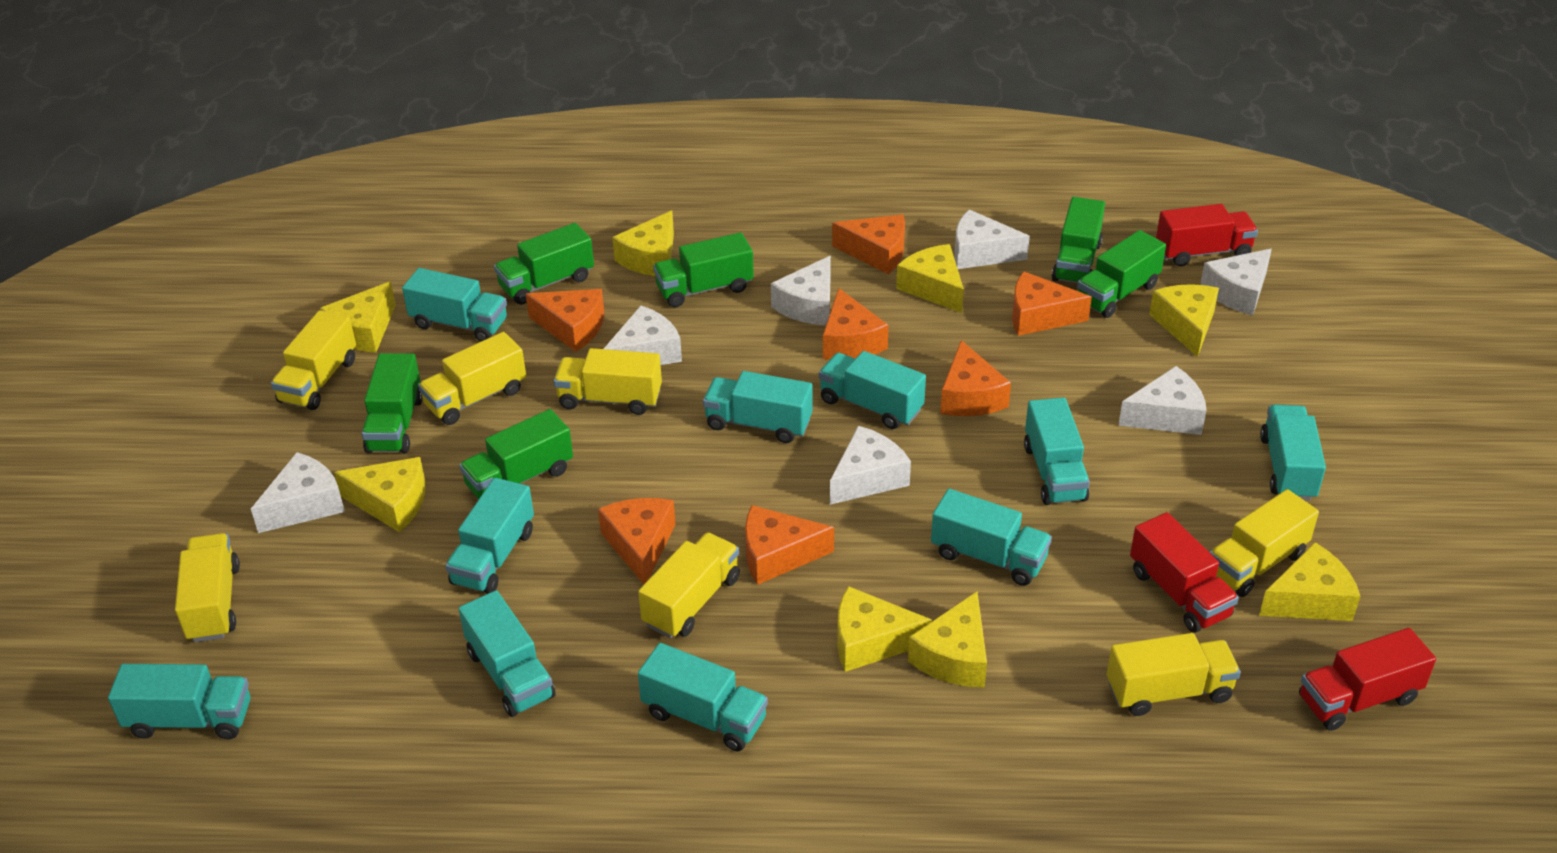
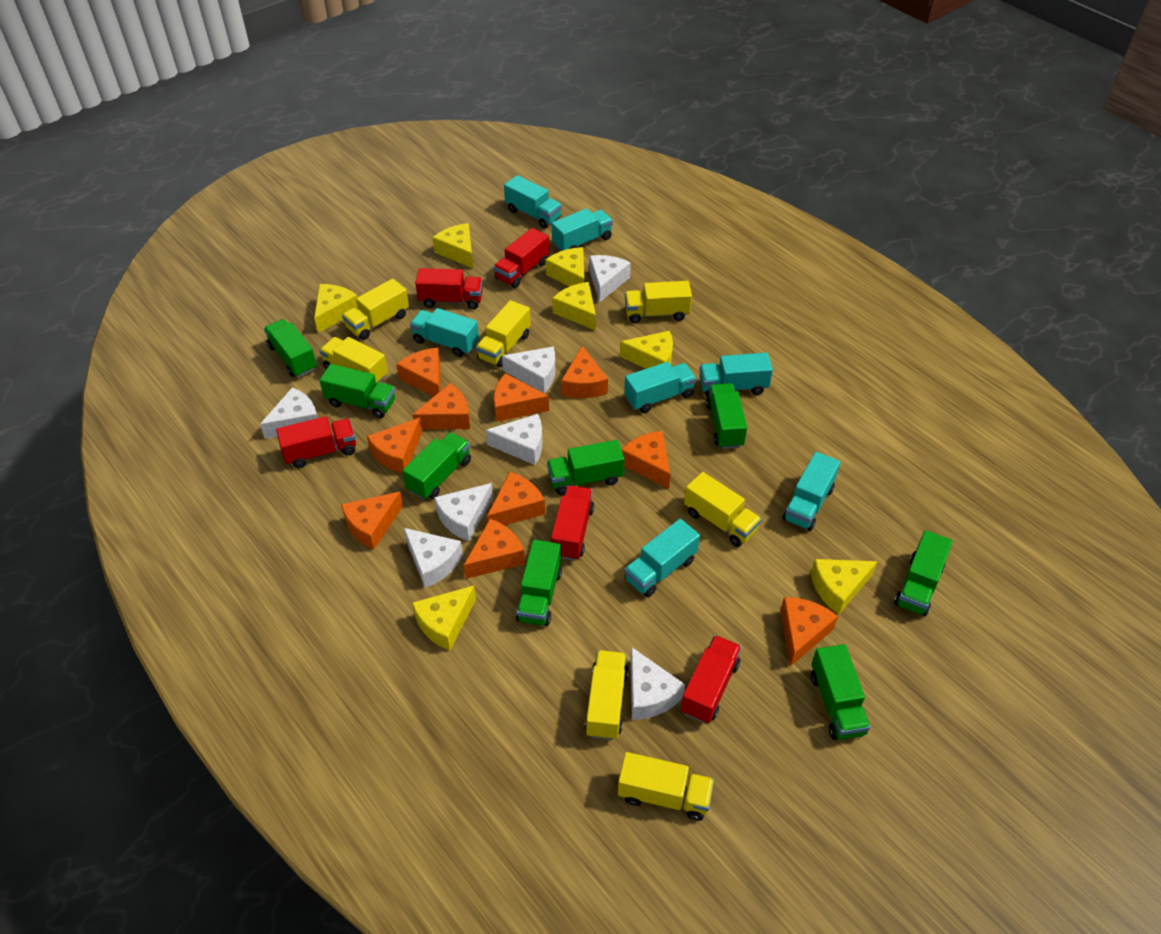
green truck: 6 -> 8
orange cheese: 7 -> 10
red truck: 3 -> 5
turquoise truck: 10 -> 7
yellow cheese: 8 -> 7

